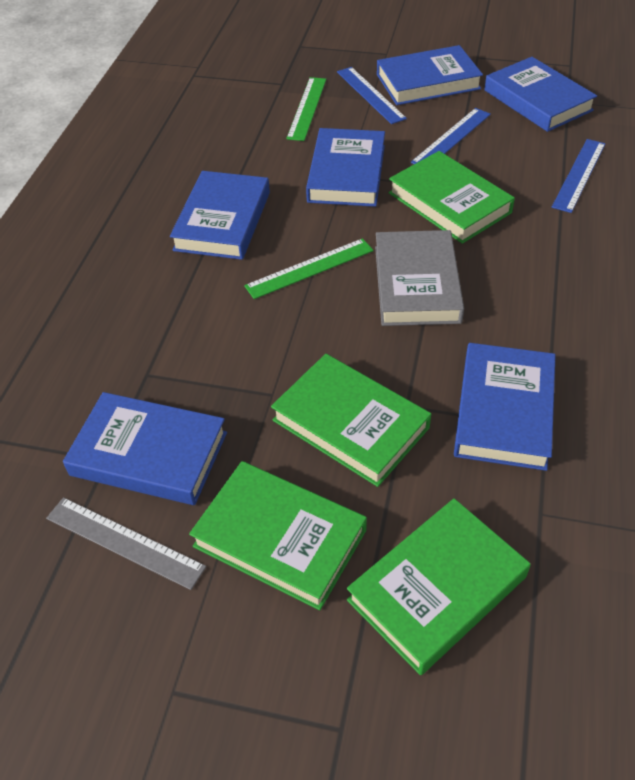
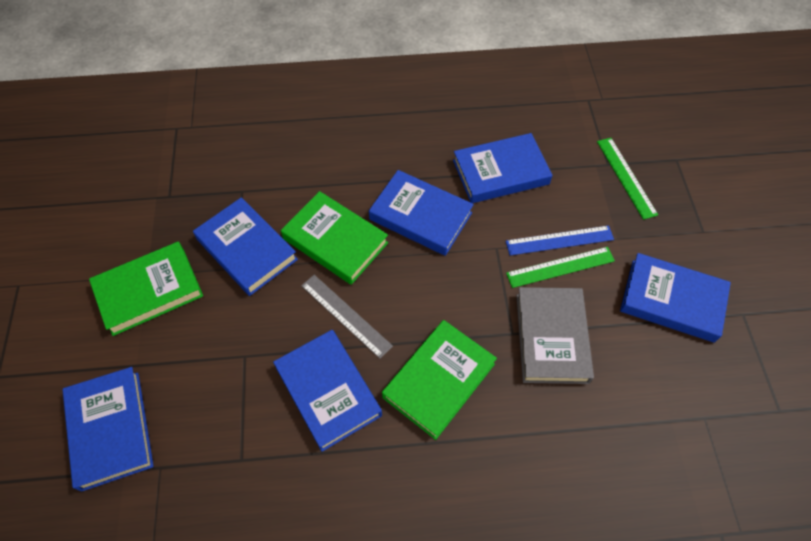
blue ruler: 3 -> 1
green book: 4 -> 3

